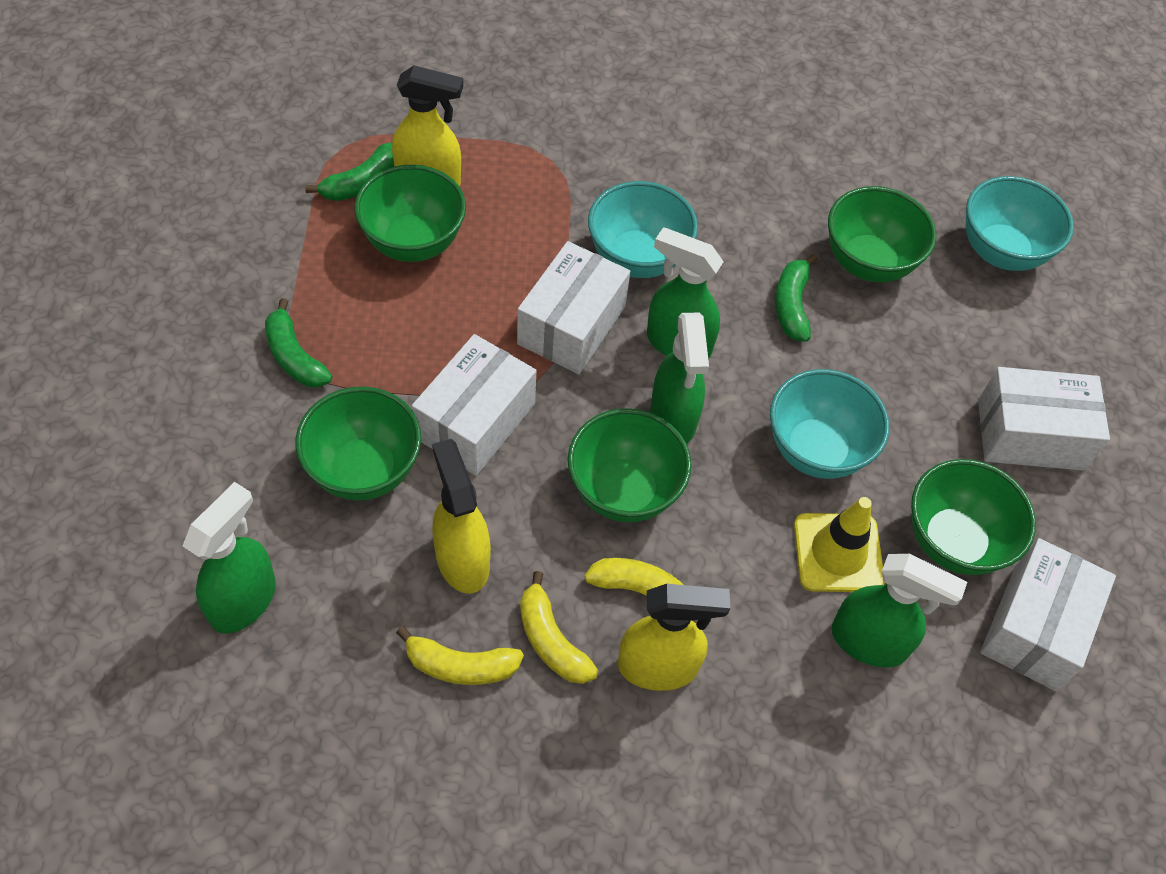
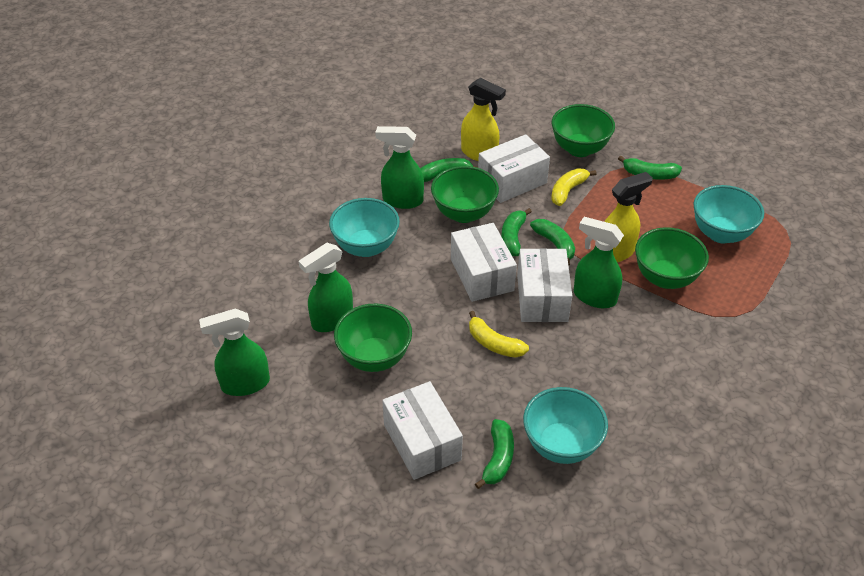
green banana: 3 -> 5
green bowl: 5 -> 4
yellow banana: 3 -> 2
yellow spray bottle: 3 -> 2
yellow traffic cone: 1 -> 0

